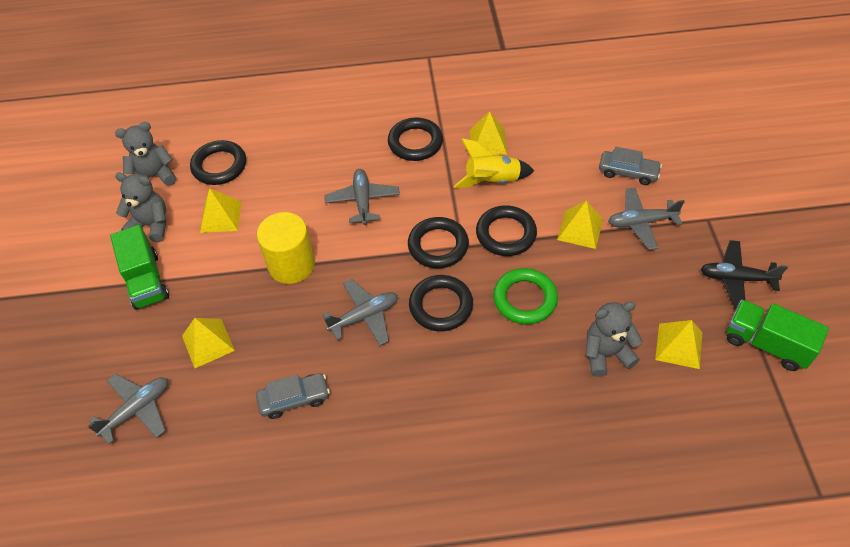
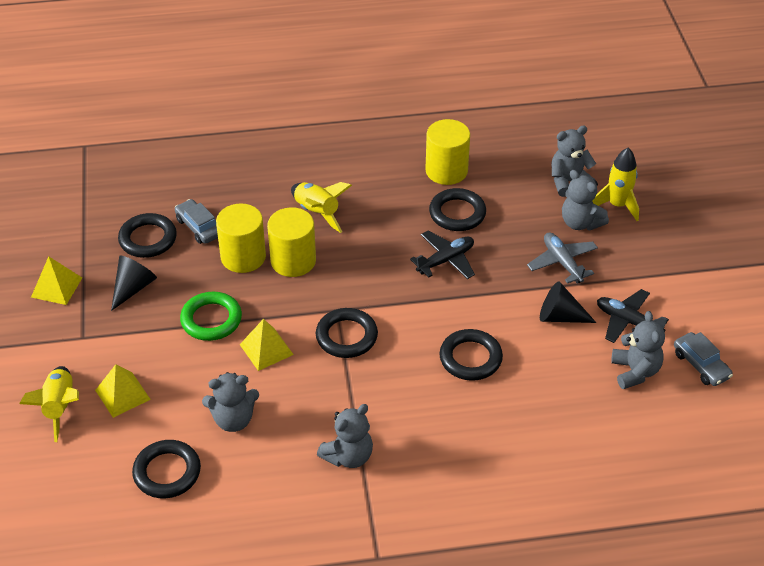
black cone: 0 -> 2
black plane: 1 -> 2
green truck: 2 -> 0
grey plane: 4 -> 1
grey teddy bear: 3 -> 5
yellow cylinder: 1 -> 3
yellow pyramid: 5 -> 3
yellow rocket: 1 -> 3

